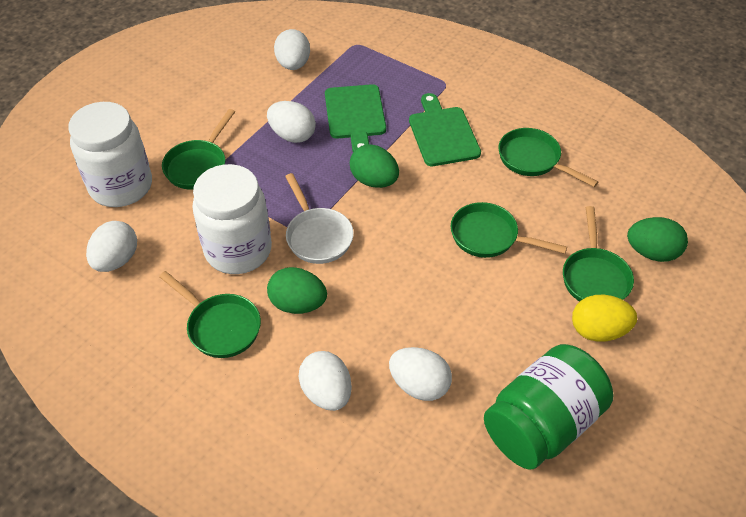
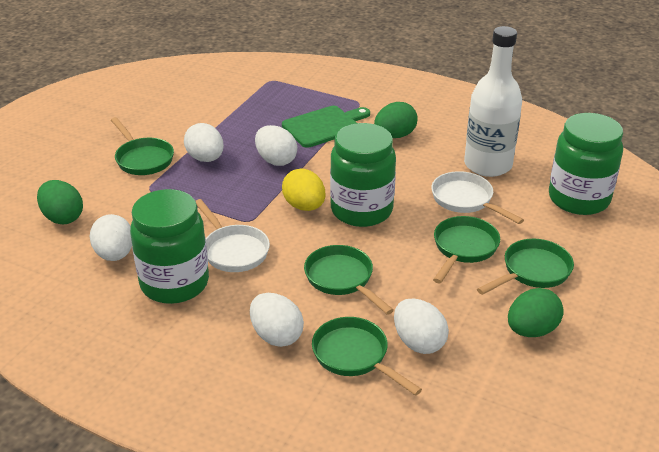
green cutting board: 2 -> 1
green jar: 1 -> 3
white bottle: 0 -> 1
white jar: 2 -> 0
white pan: 1 -> 2

